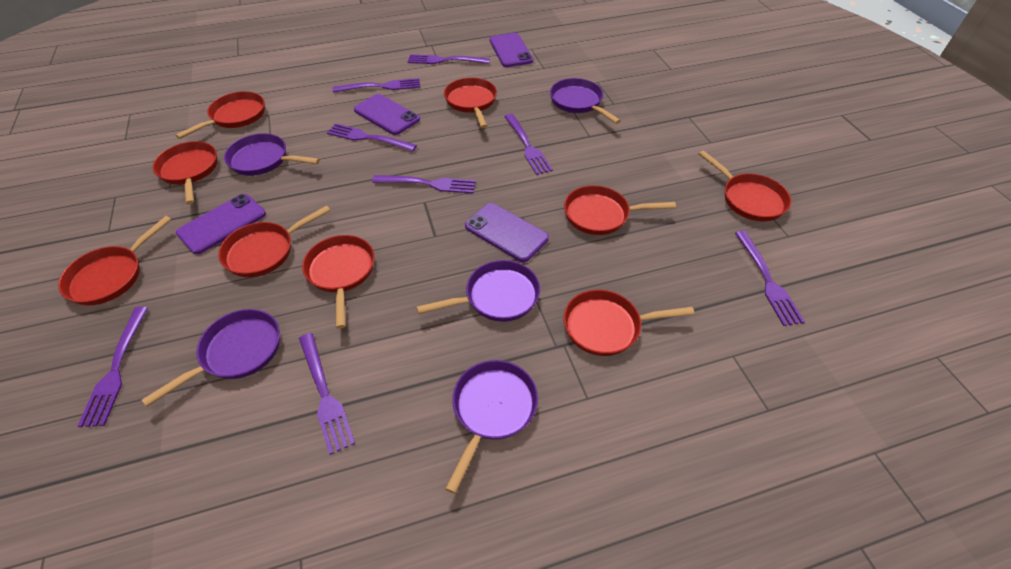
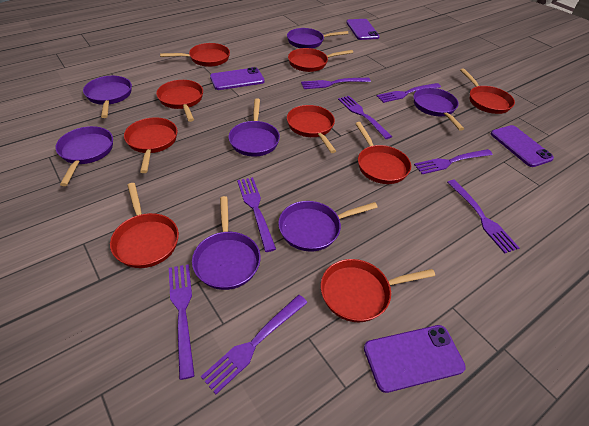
purple pan: 5 -> 7

